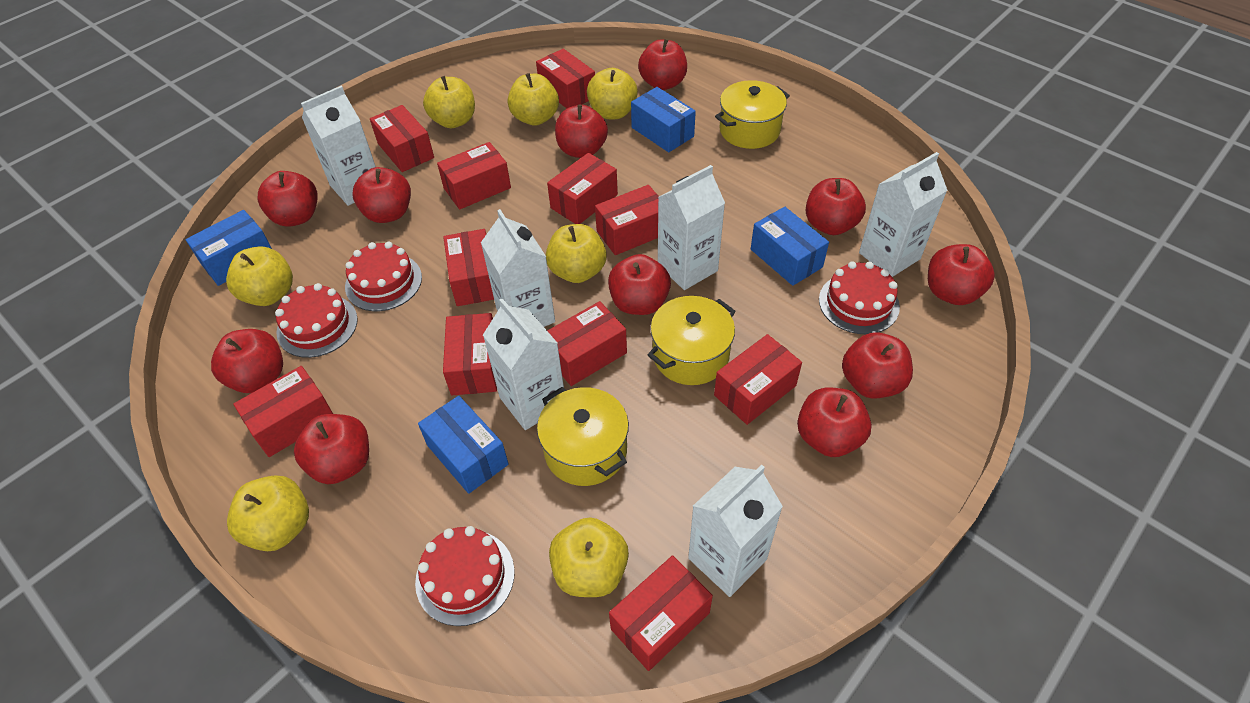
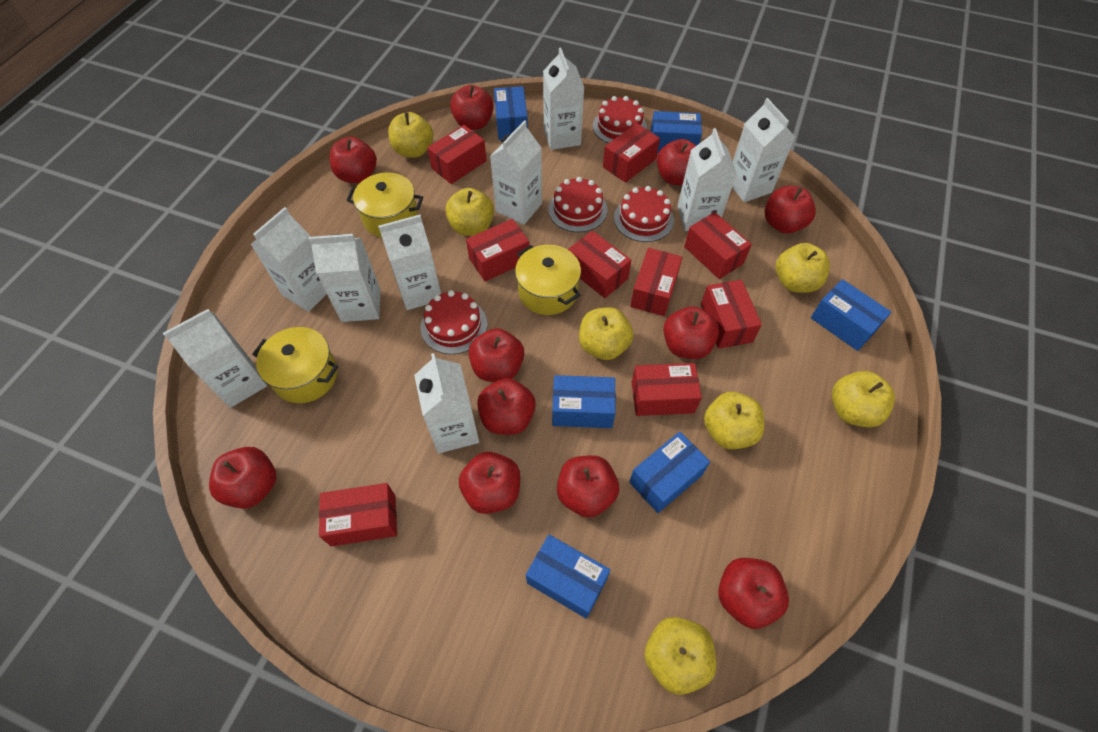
blue box: 4 -> 6
red box: 11 -> 9
white carton: 6 -> 9

